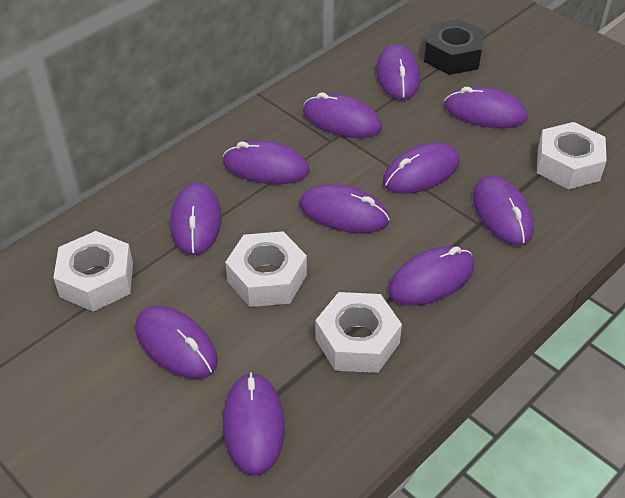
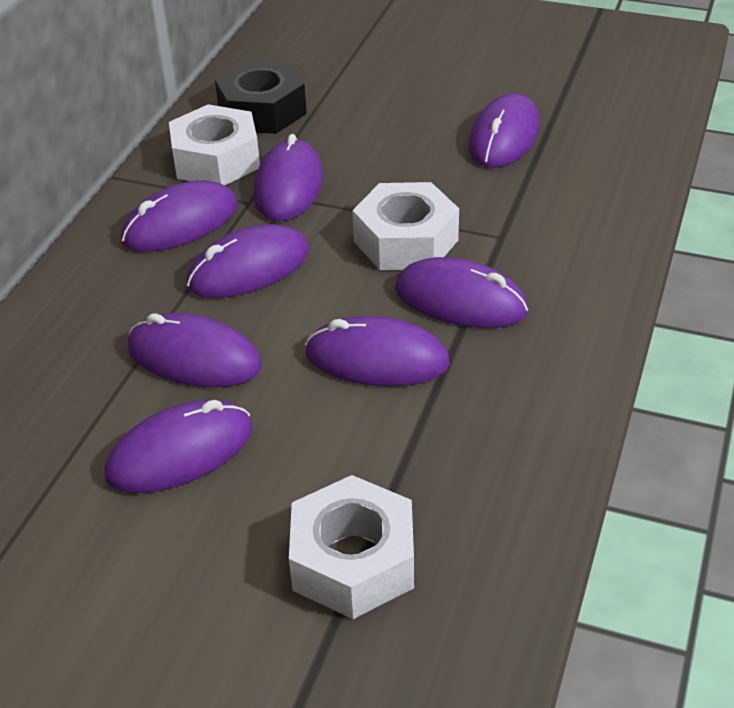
purple mouse: 11 -> 8
white nut: 4 -> 3

